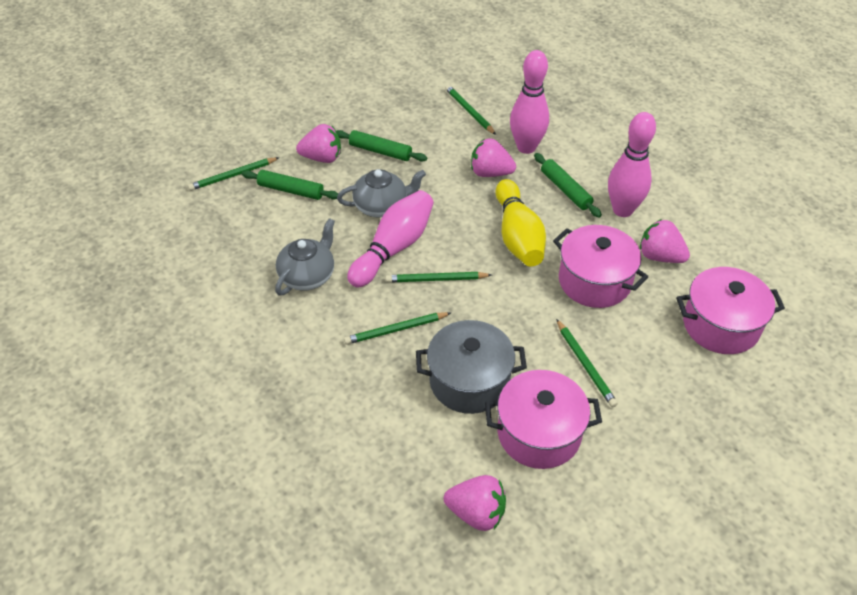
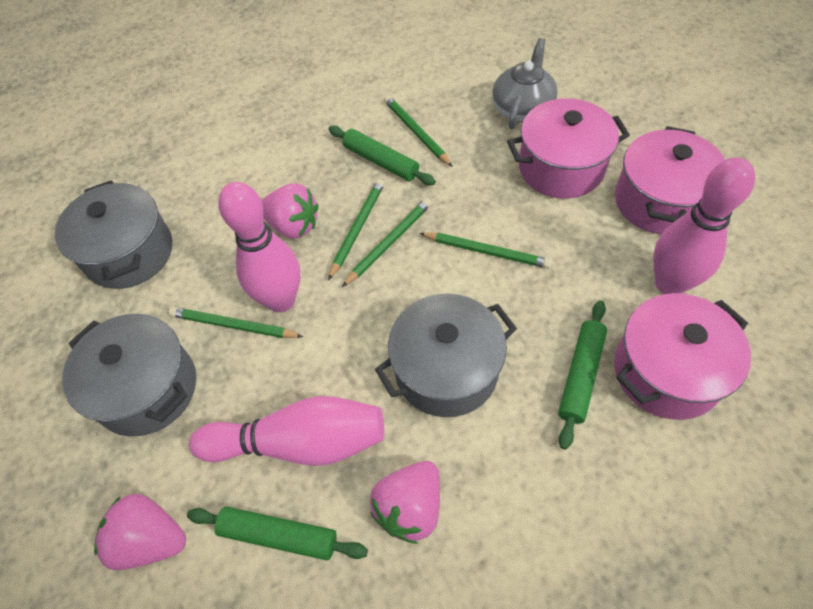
grey pot: 1 -> 3
grey teapot: 2 -> 1
pink strawberry: 4 -> 3
yellow bowling pin: 1 -> 0

